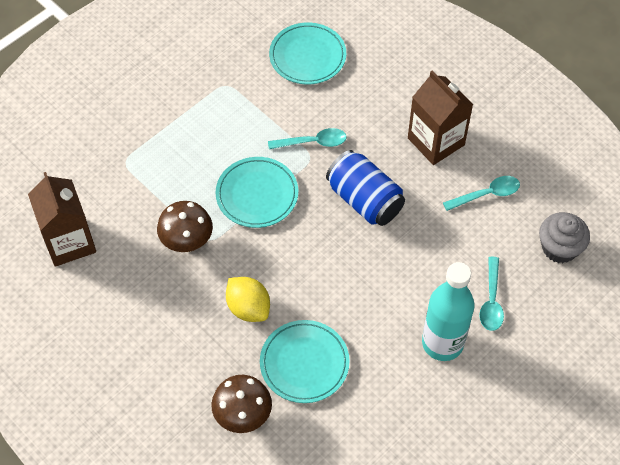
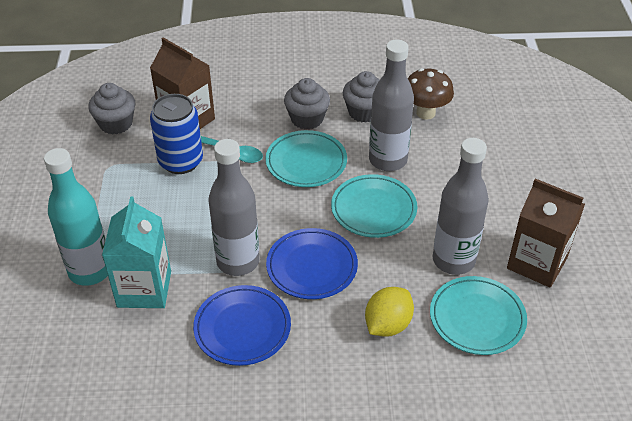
blue plate: 0 -> 2
brown mushroom: 2 -> 1
grey bottle: 0 -> 3
grey cupcake: 1 -> 3
turquoise carton: 0 -> 1
turquoise spoon: 3 -> 1

